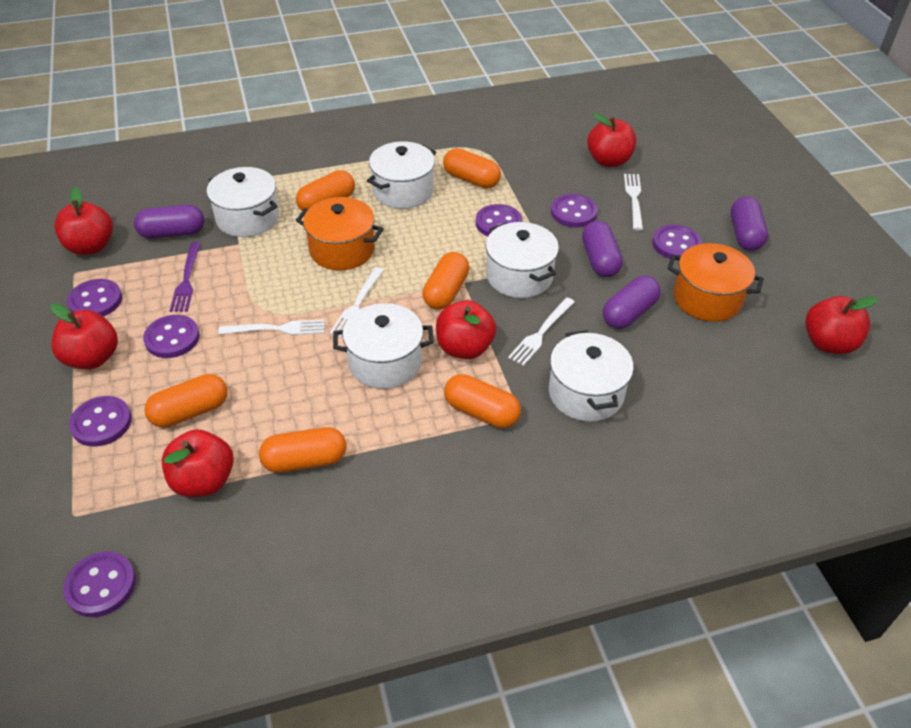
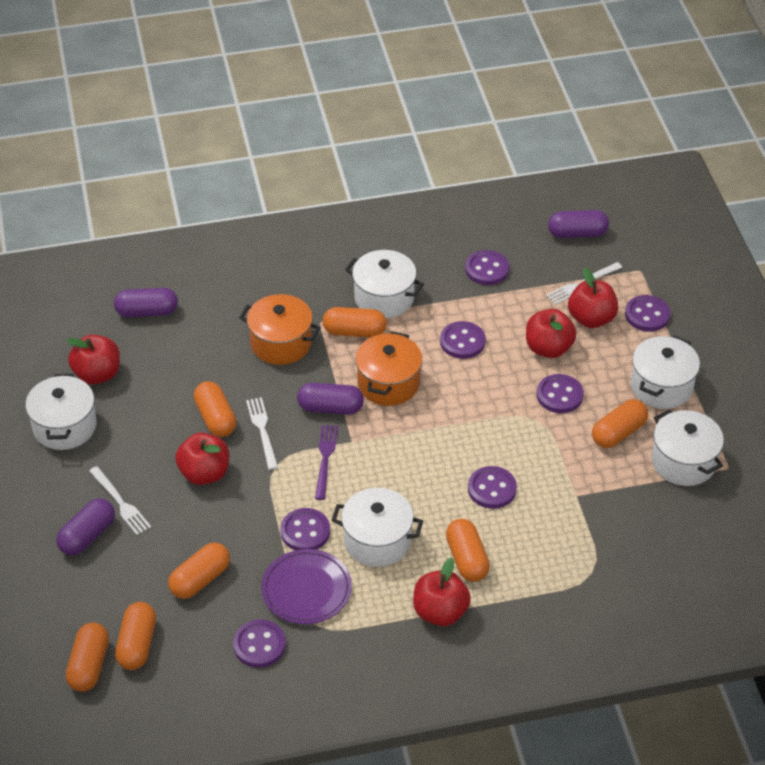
orange capsule: 6 -> 7
purple plate: 0 -> 1
red apple: 6 -> 5
white fork: 4 -> 3

